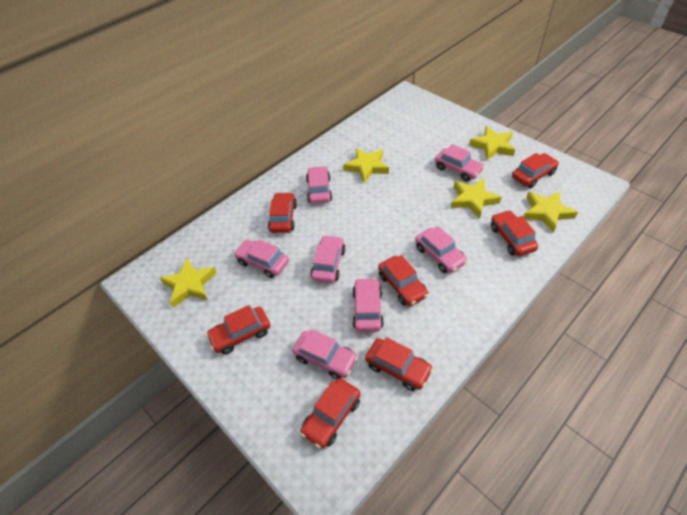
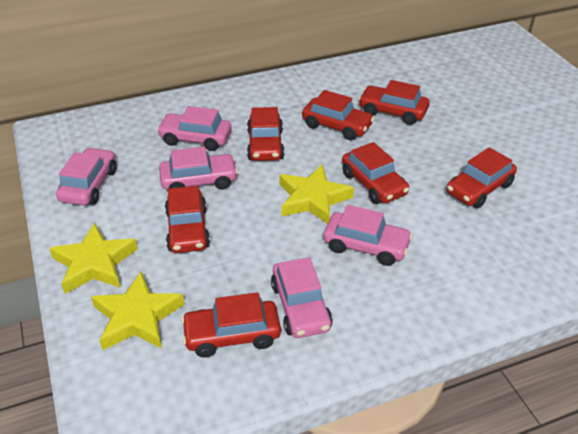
pink car: 7 -> 5
yellow star: 5 -> 3

